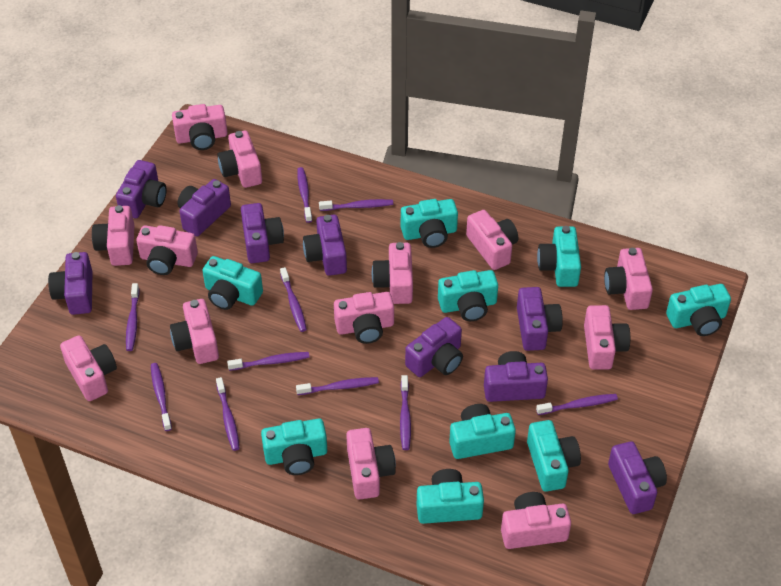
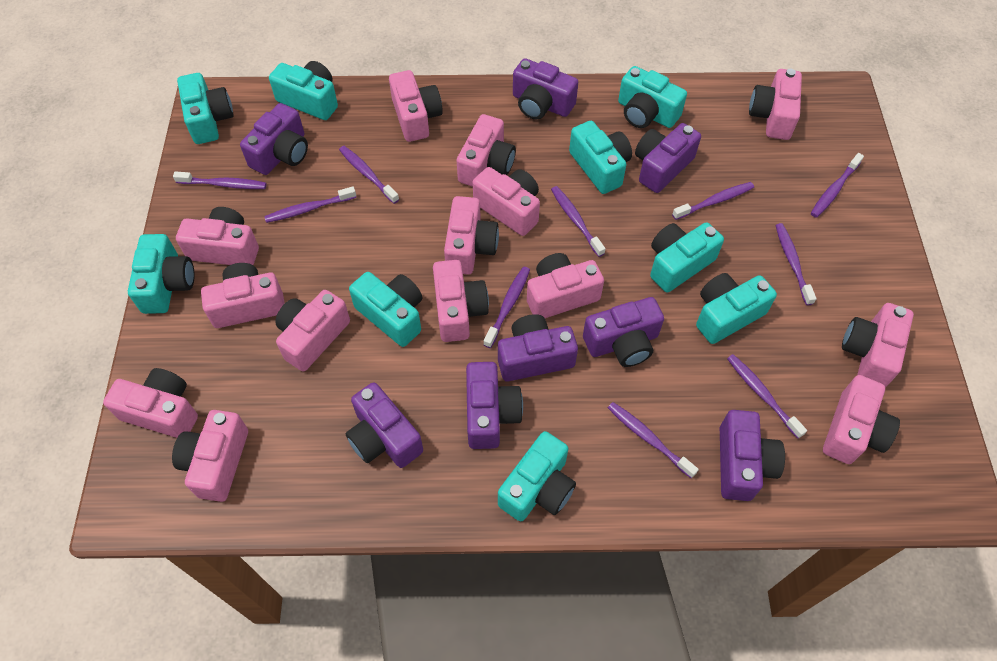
pink camera: 13 -> 14
purple camera: 9 -> 8

